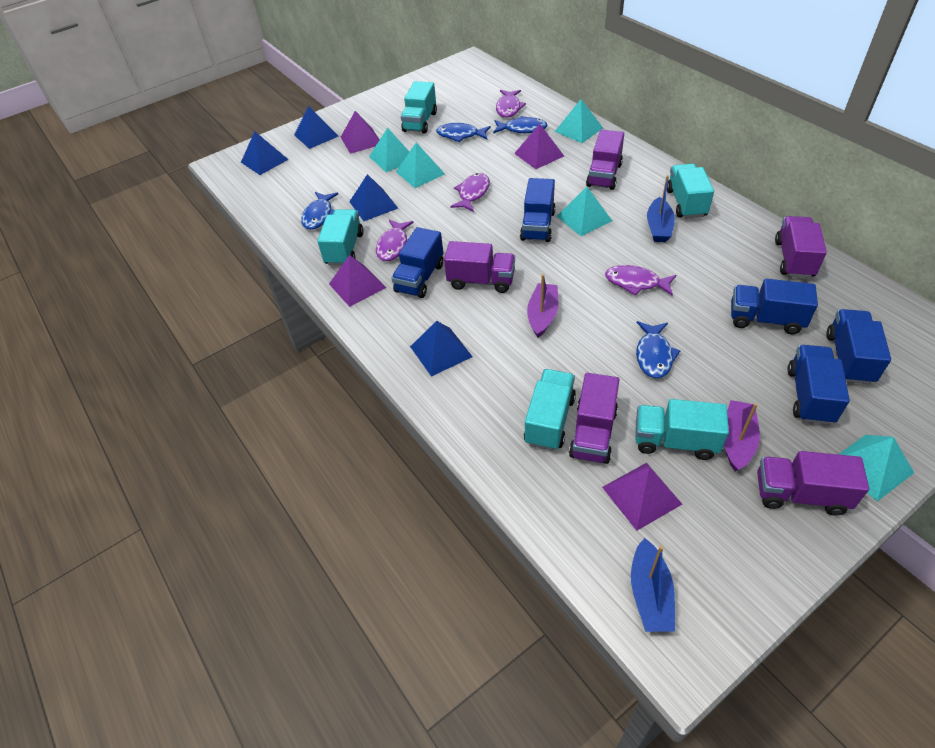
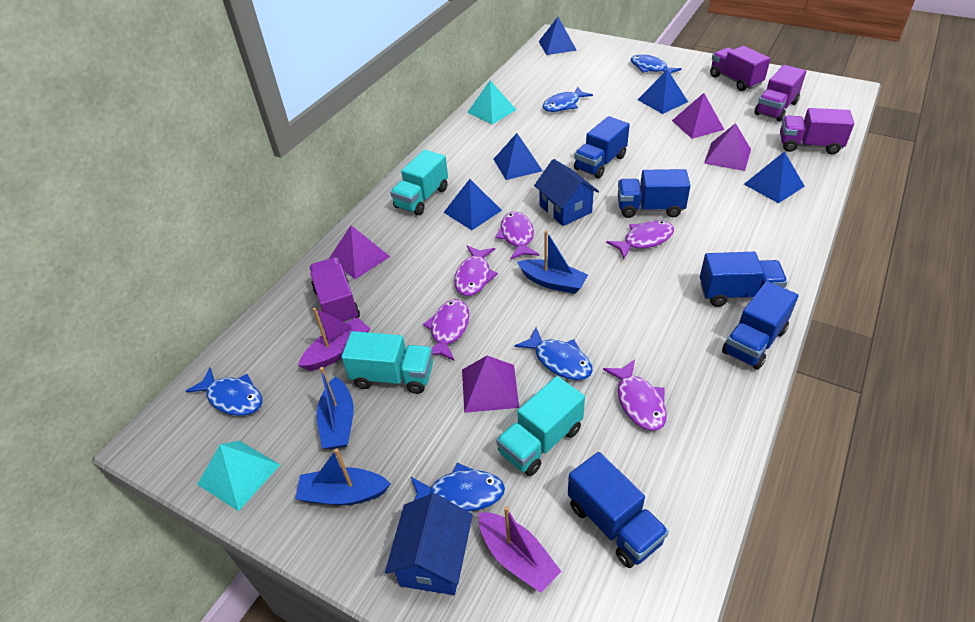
blue boat: 2 -> 3
blue fish: 4 -> 5
blue house: 0 -> 2
blue pyramid: 4 -> 5
purple fish: 4 -> 5
purple truck: 5 -> 4
turquoise pyramid: 5 -> 2
turquoise truck: 5 -> 3

